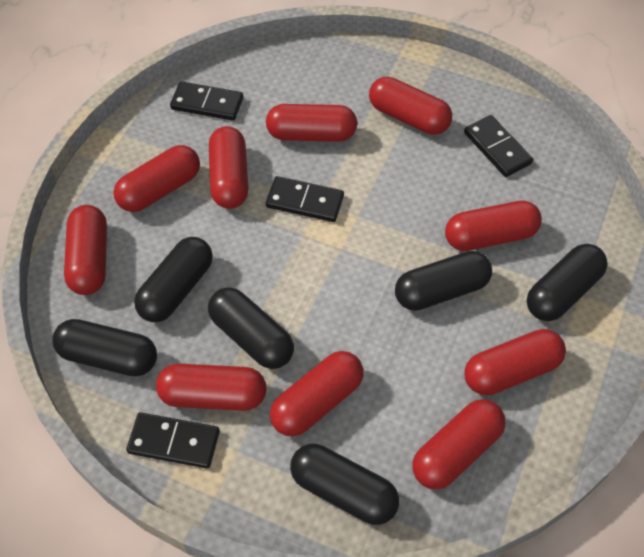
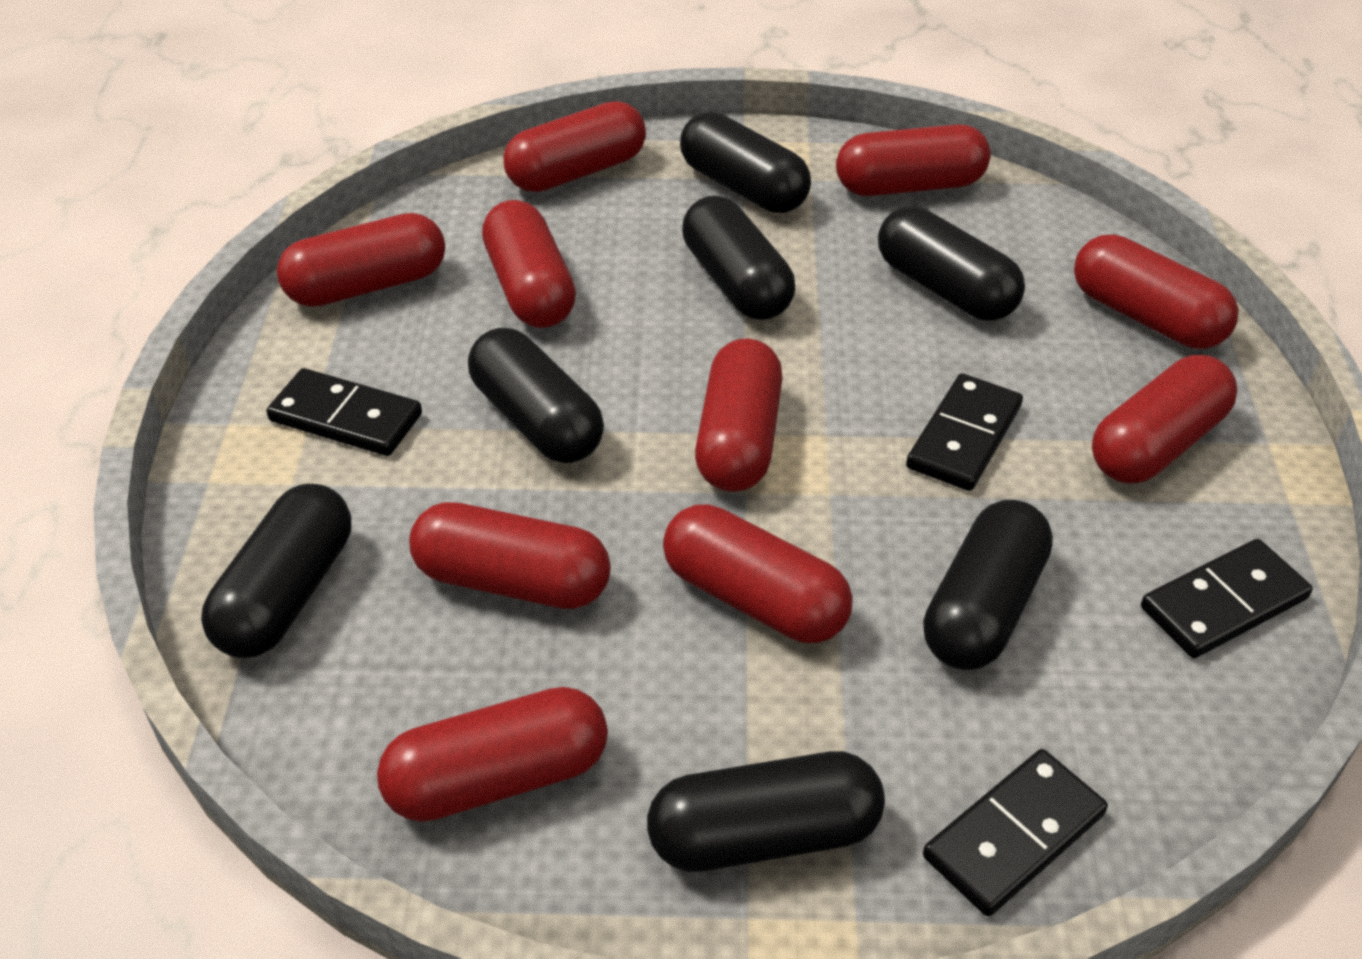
black capsule: 6 -> 7

